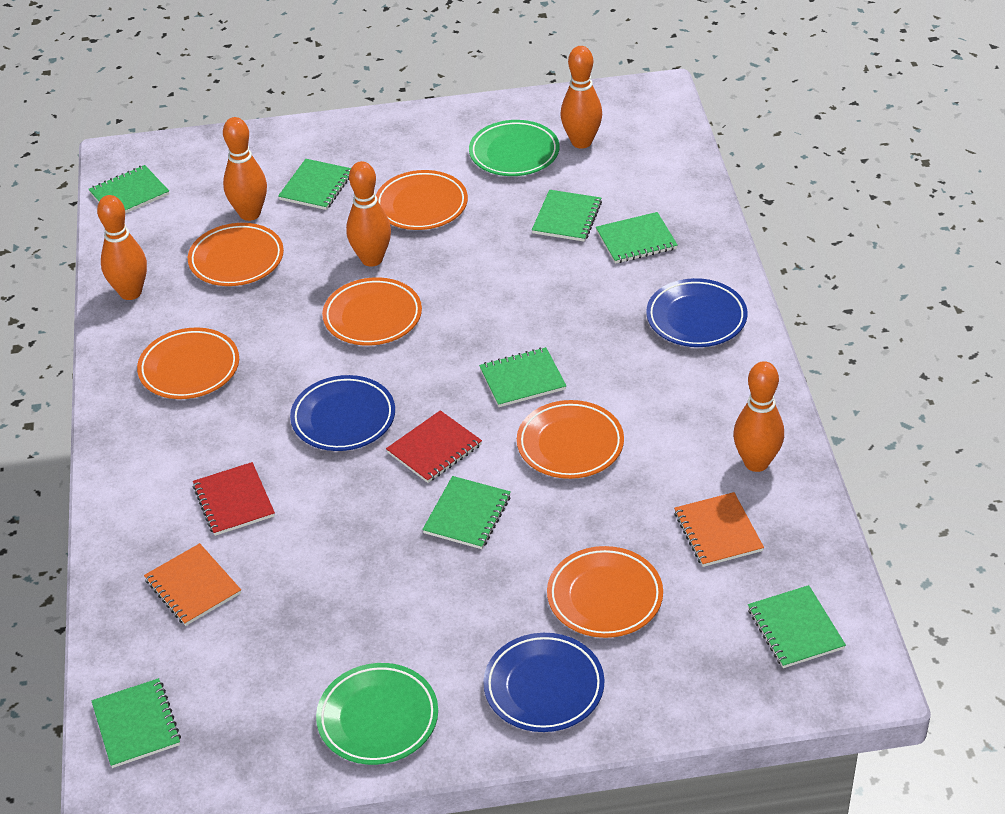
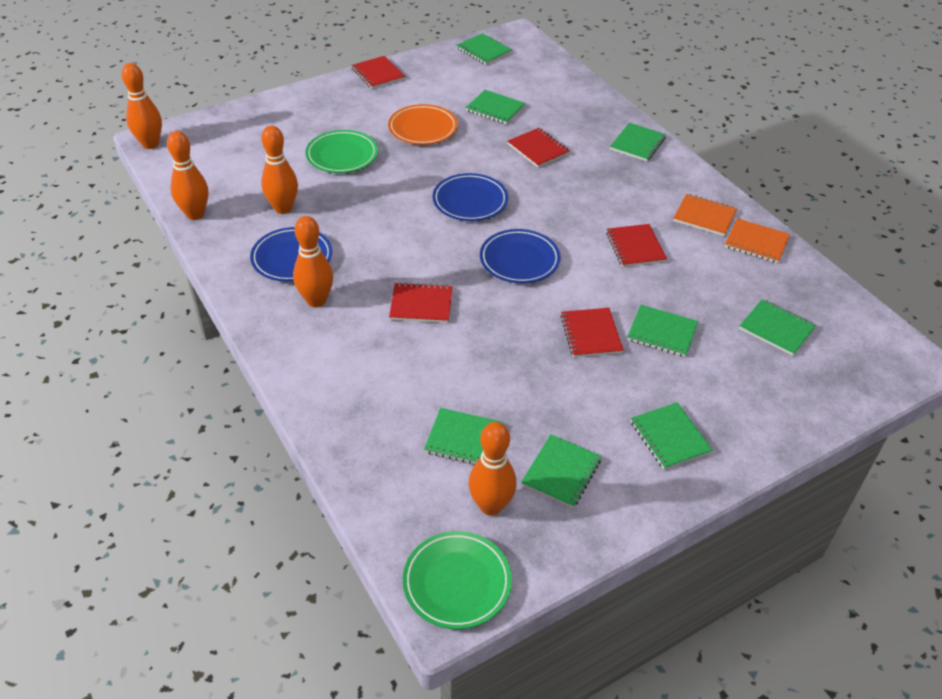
orange plate: 6 -> 1
red notebook: 2 -> 5

